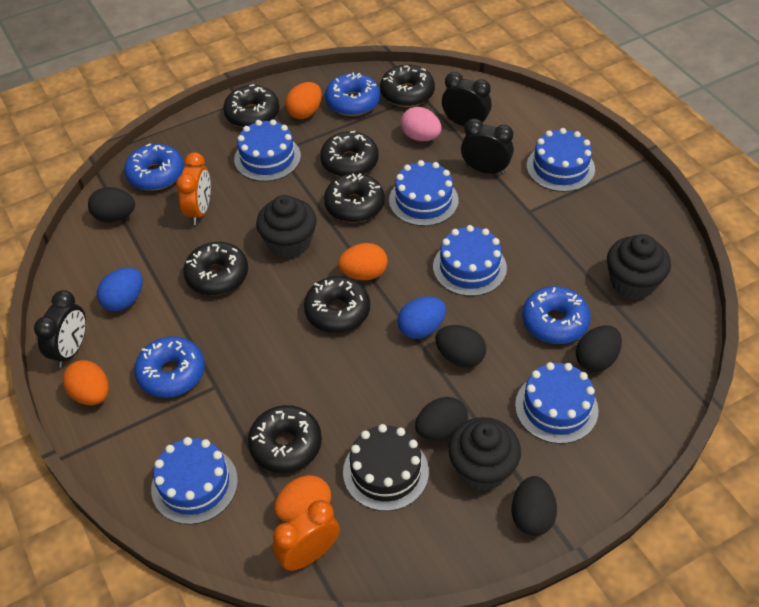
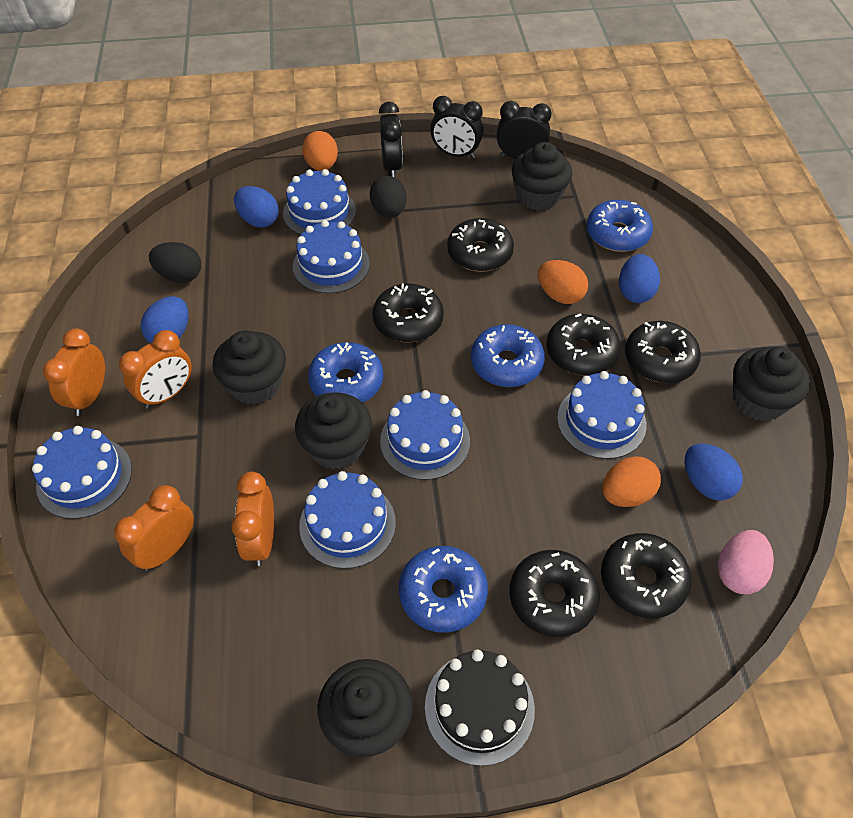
black cupcake: 3 -> 5
black donut: 7 -> 6
black egg: 5 -> 2
blue egg: 2 -> 4
orange clock: 2 -> 4
orange egg: 4 -> 3

